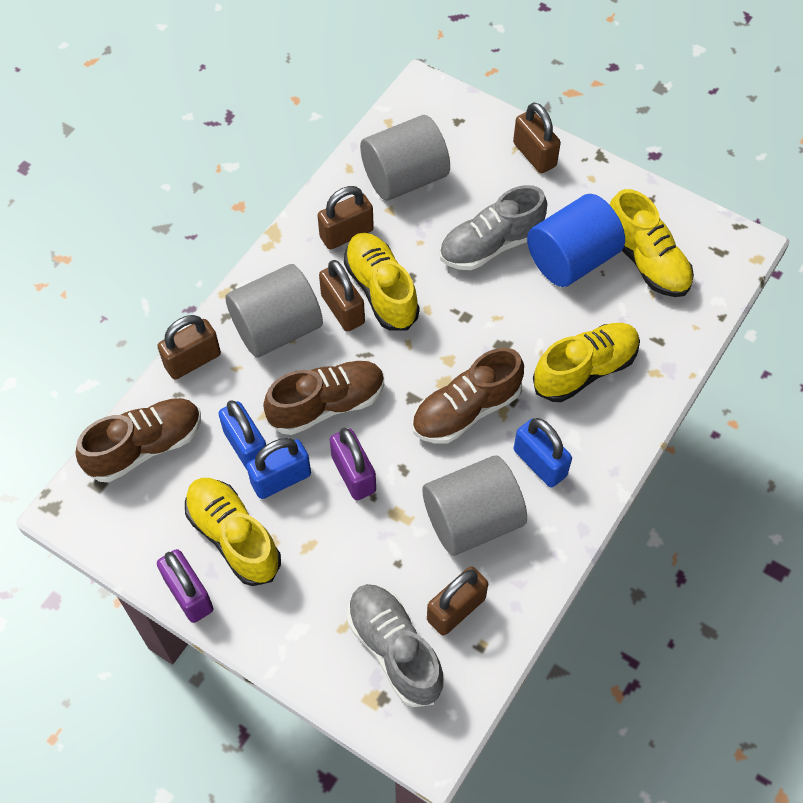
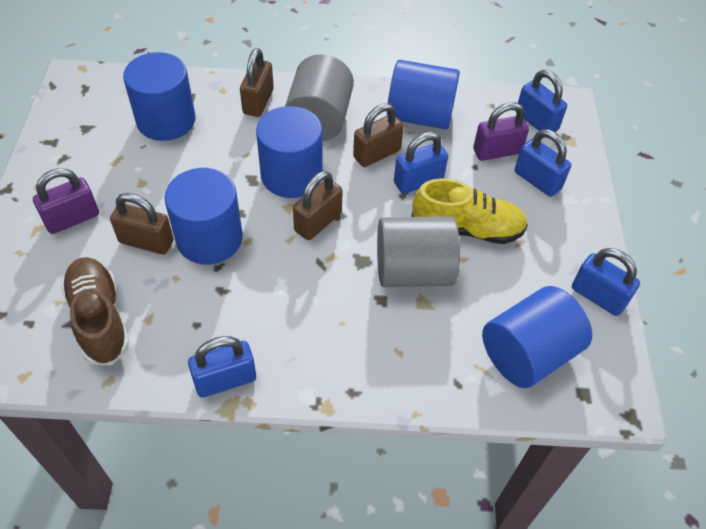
blue cylinder: 1 -> 5
blue padlock: 3 -> 5
brown padlock: 5 -> 4
brown shoe: 3 -> 1
grey cylinder: 3 -> 2
grey shoe: 2 -> 0
yellow shoe: 4 -> 1

